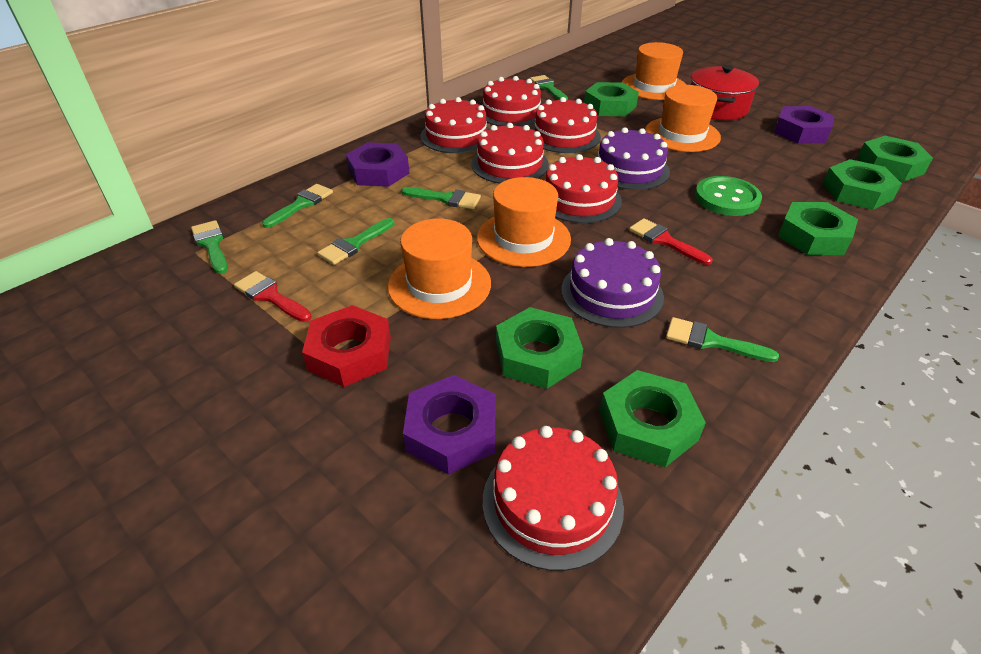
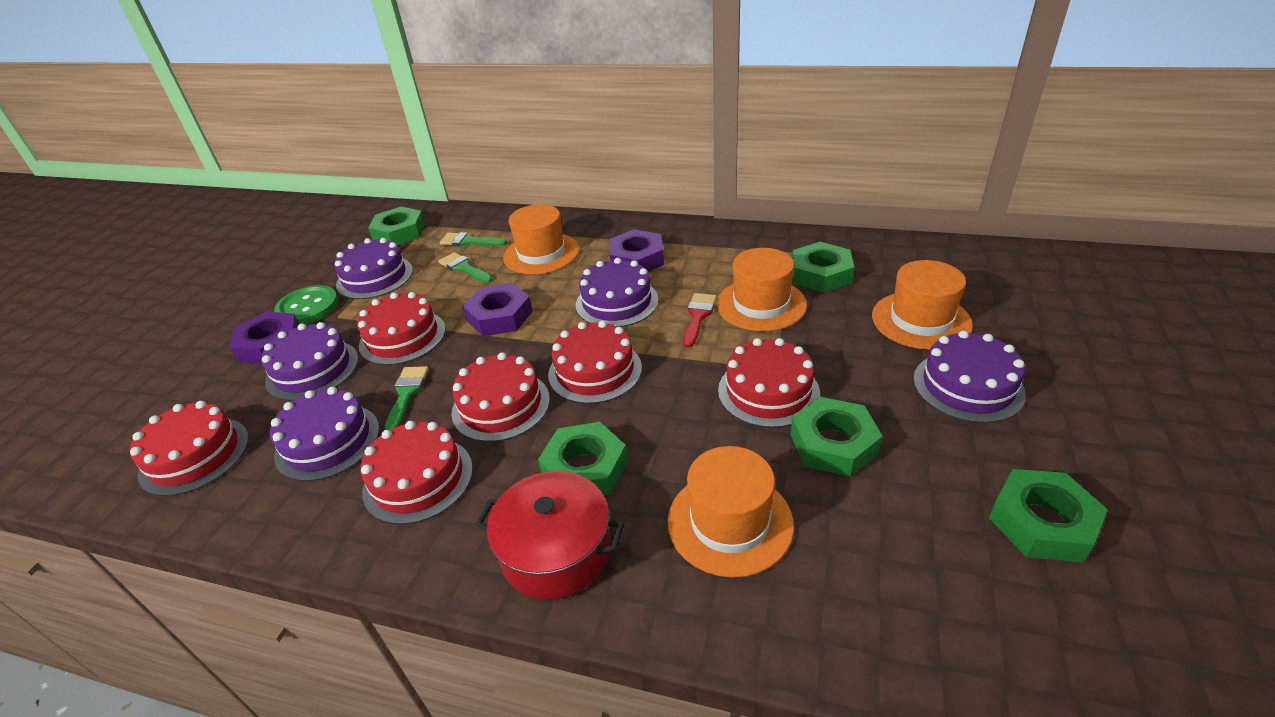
green brush: 6 -> 3
green nut: 6 -> 5
purple cake: 2 -> 5
red brush: 2 -> 1
red nut: 1 -> 0

